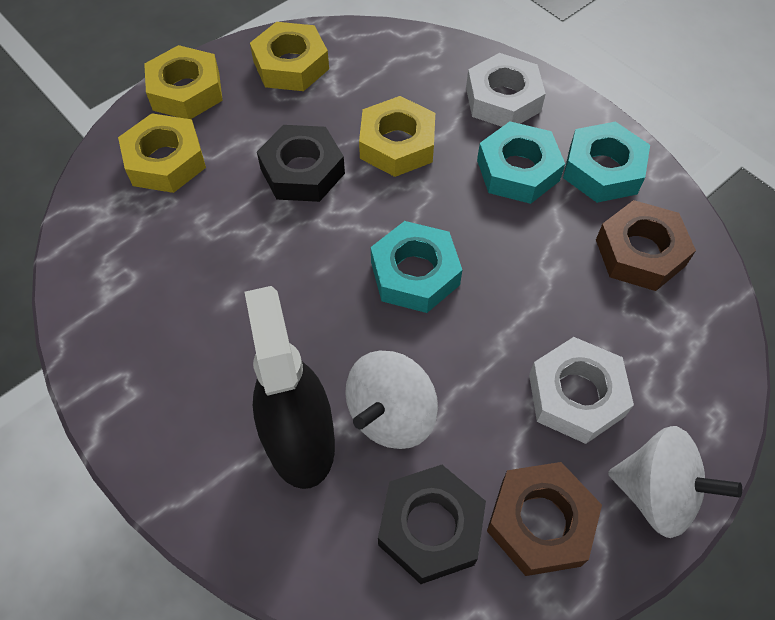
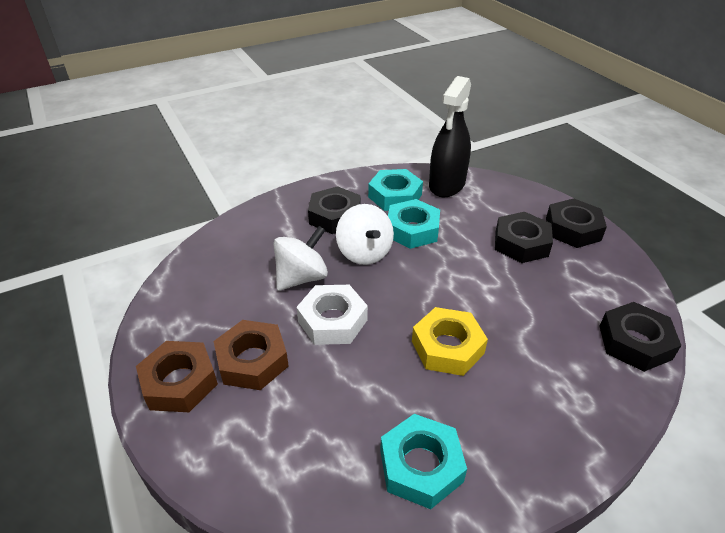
black nut: 2 -> 4
white nut: 2 -> 1
yellow nut: 4 -> 1

